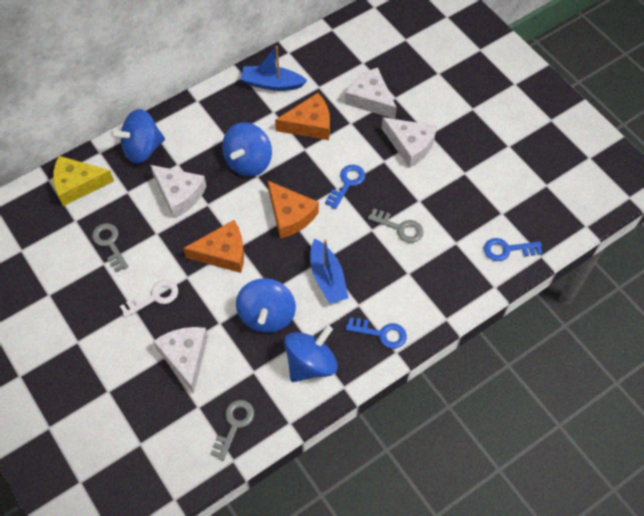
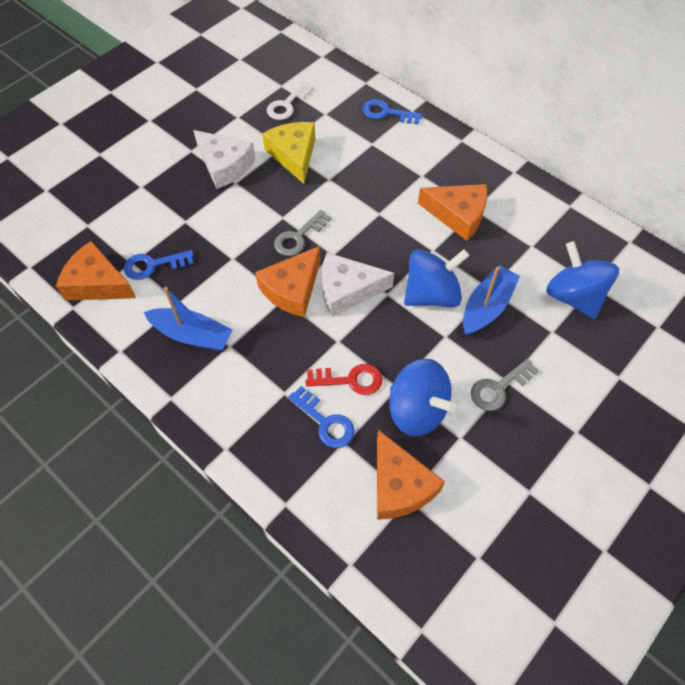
blue spinning top: 4 -> 3
grey key: 3 -> 2
orange cheese: 3 -> 4
red key: 0 -> 1
white cheese: 4 -> 2

